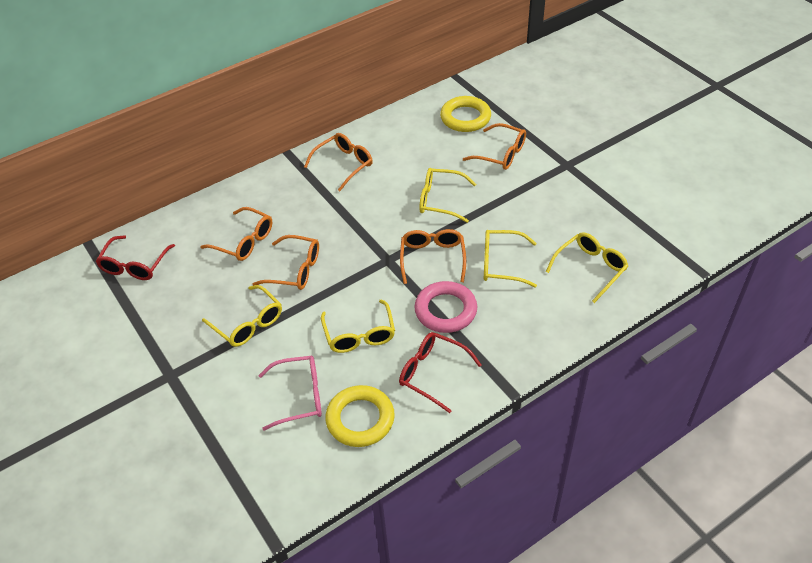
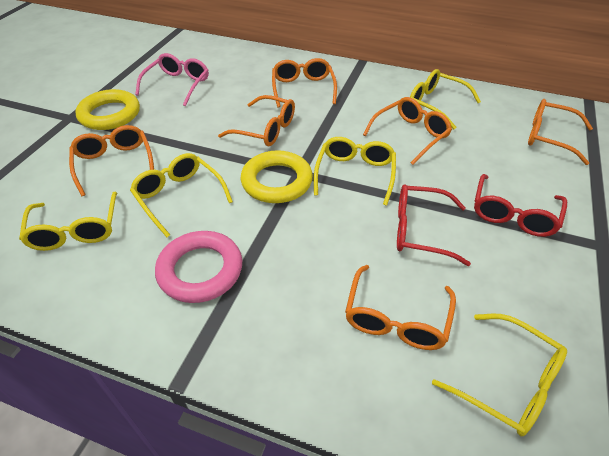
orange glasses: 5 -> 6

